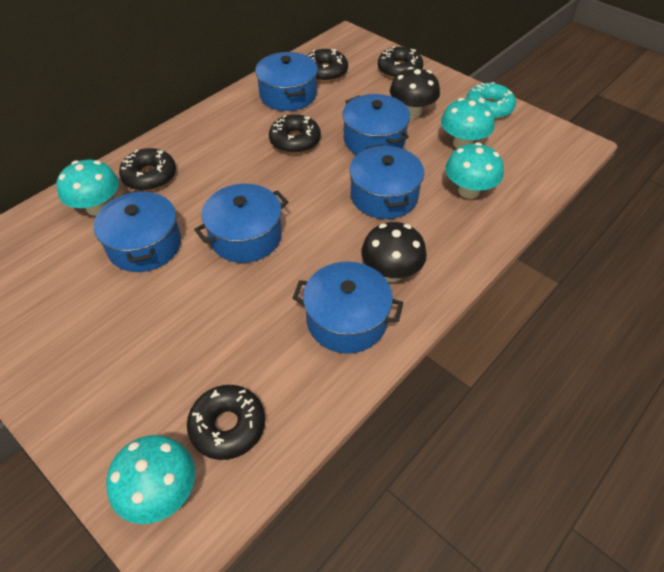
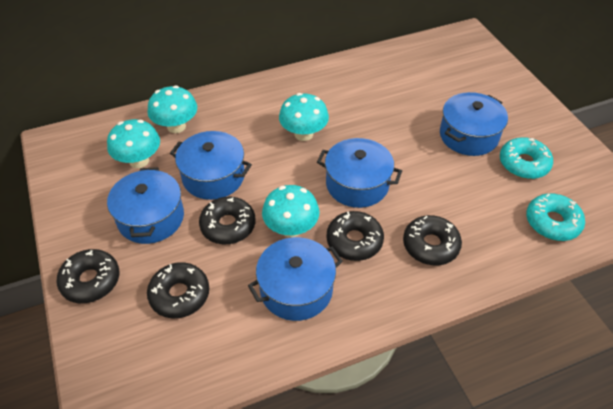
black mushroom: 2 -> 0
blue pot: 6 -> 5
turquoise donut: 1 -> 2

